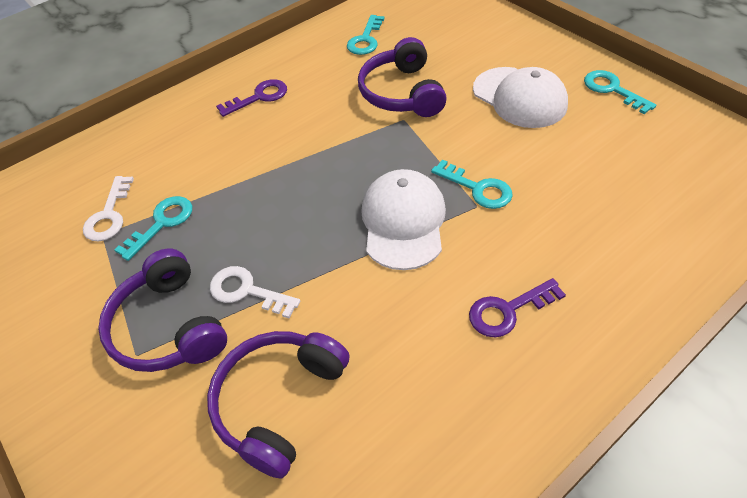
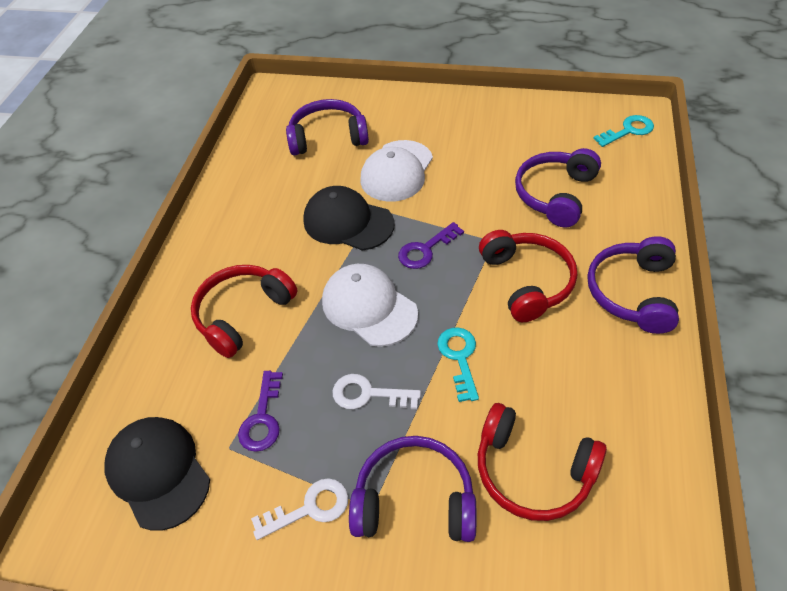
black cap: 0 -> 2
purple headphones: 3 -> 4
red headphones: 0 -> 3
turquoise key: 4 -> 2

